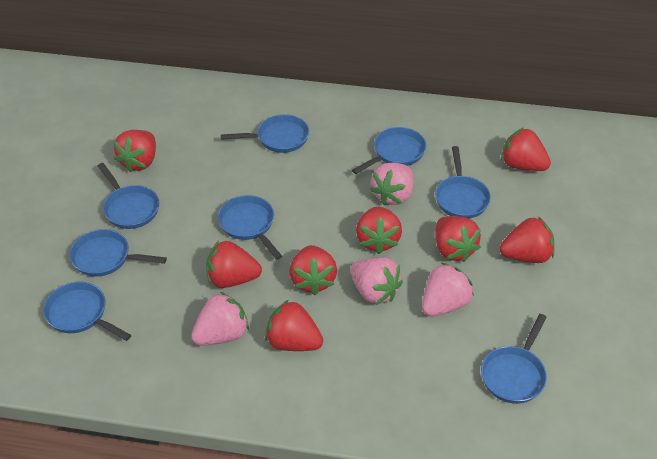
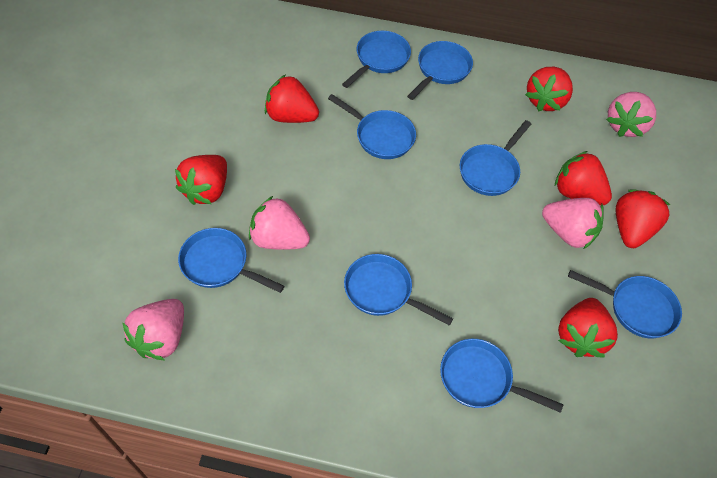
red strawberry: 8 -> 6

